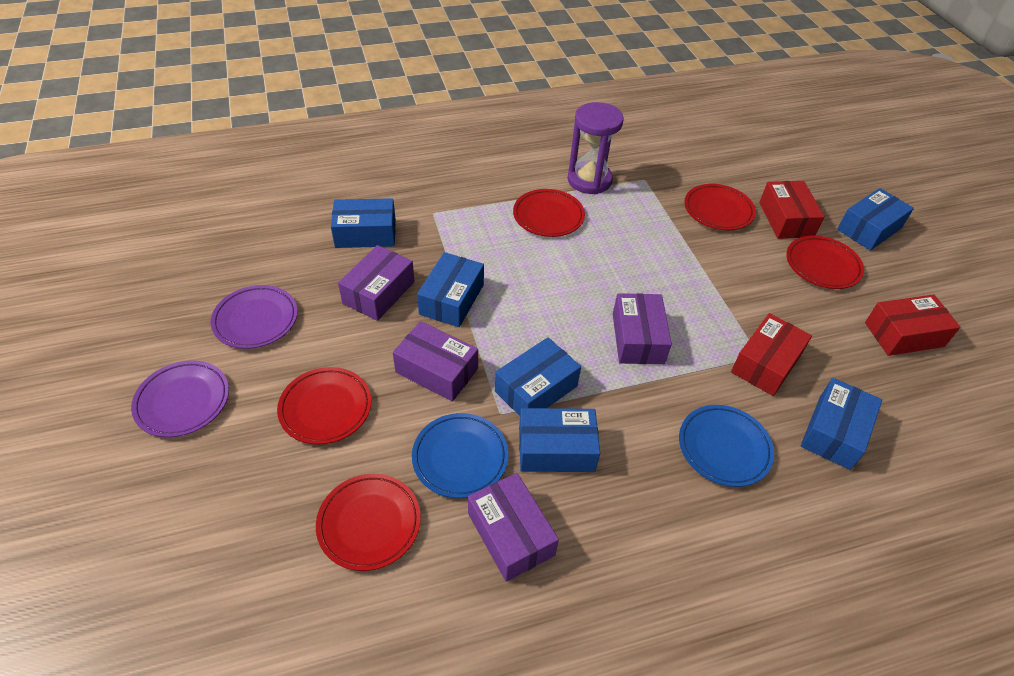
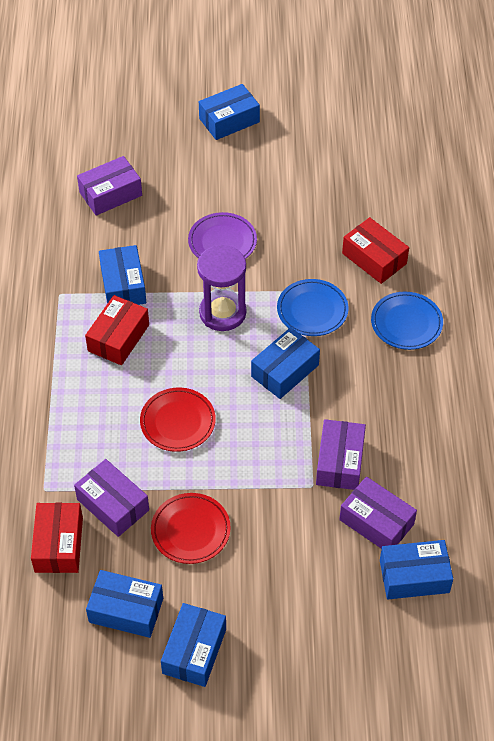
purple plate: 2 -> 1
red plate: 5 -> 2

